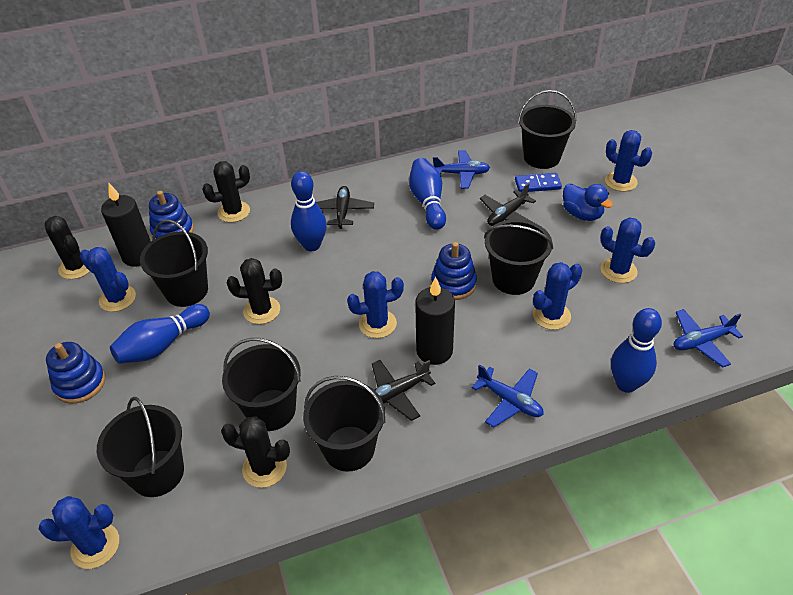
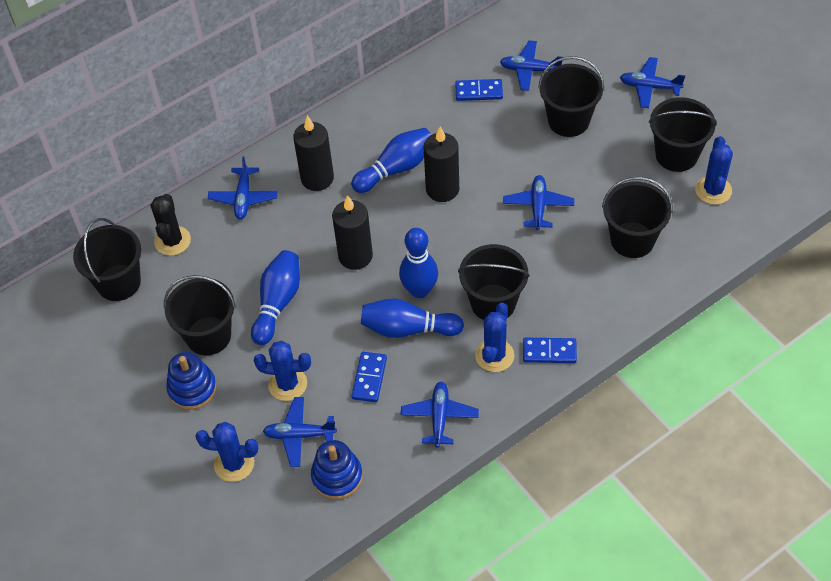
black cactus: 4 -> 1
black candle: 2 -> 3
black plane: 3 -> 0
blue cactus: 6 -> 4
blue domino: 1 -> 3
blue duck: 1 -> 0
blue plane: 3 -> 6
blue stacking toy: 3 -> 2

